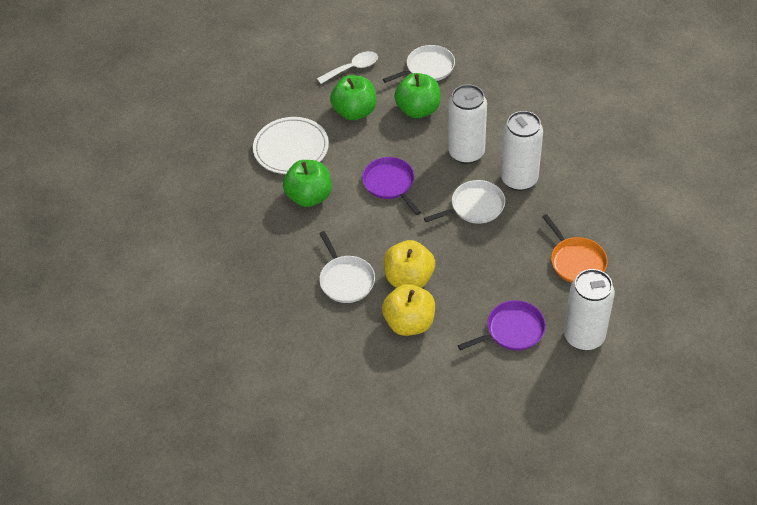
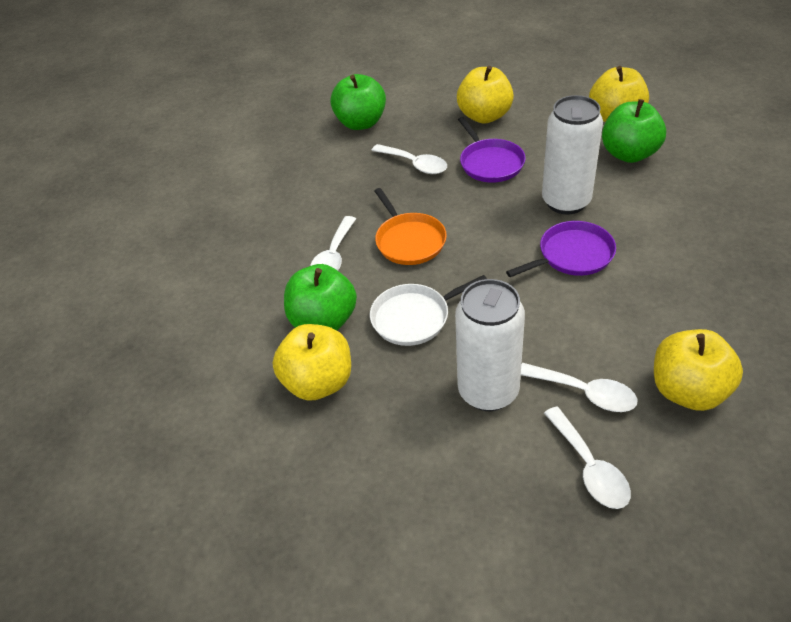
white can: 3 -> 2
white pan: 3 -> 1
white plate: 1 -> 0
white spoon: 1 -> 4
yellow apple: 2 -> 4

